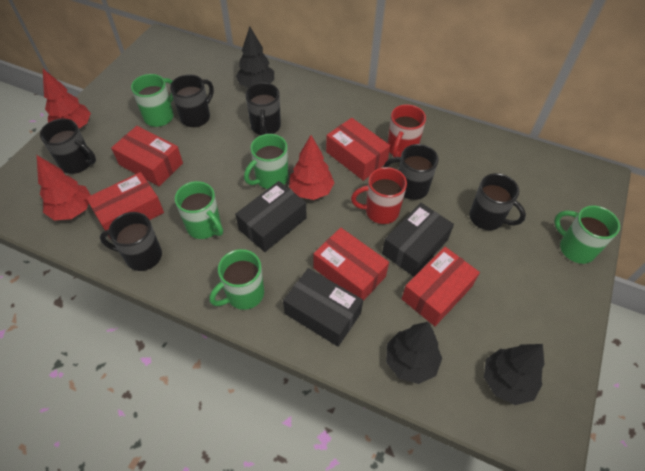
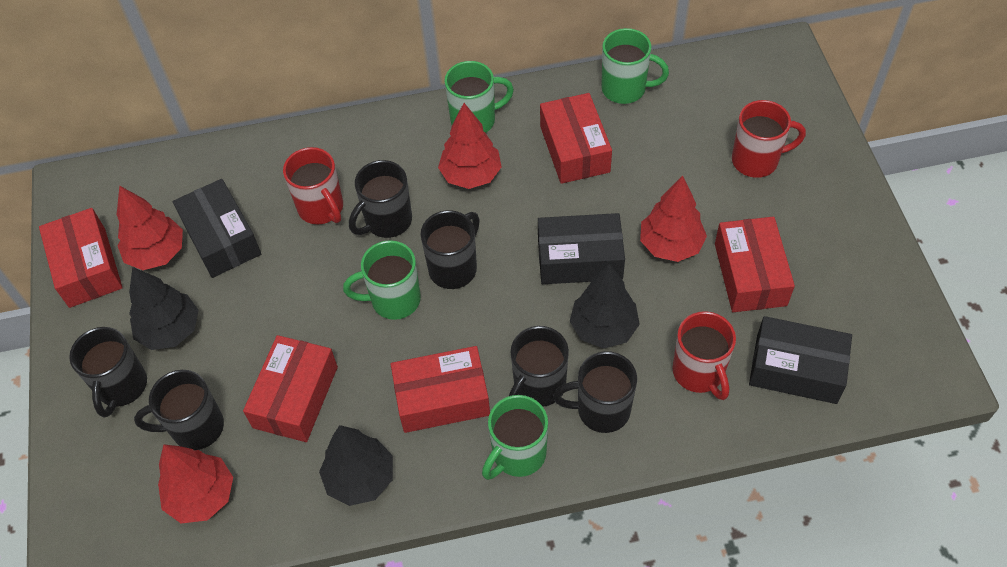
green mug: 5 -> 4
red mug: 2 -> 3
red tree: 3 -> 4

